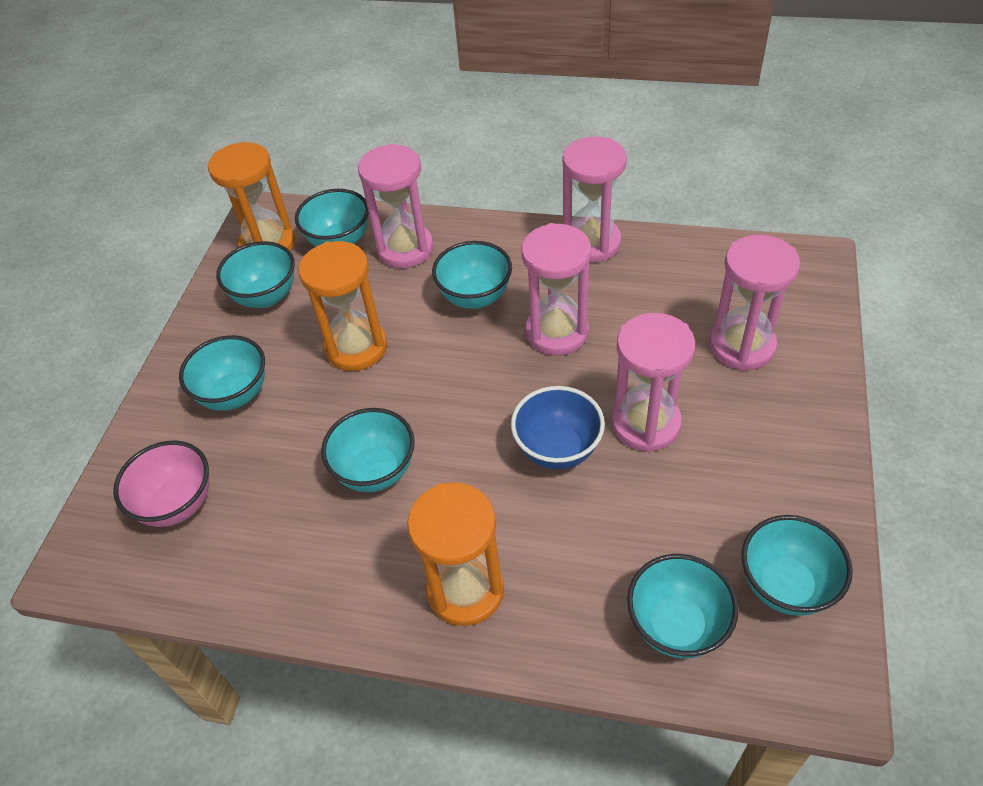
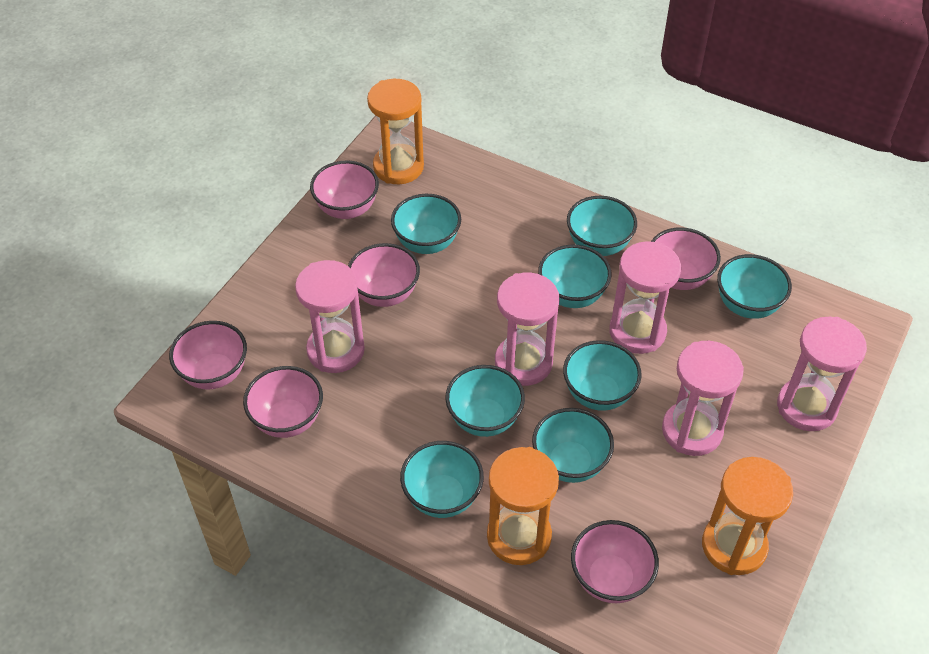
blue bowl: 1 -> 0
pink bowl: 1 -> 6
turquoise bowl: 7 -> 8

